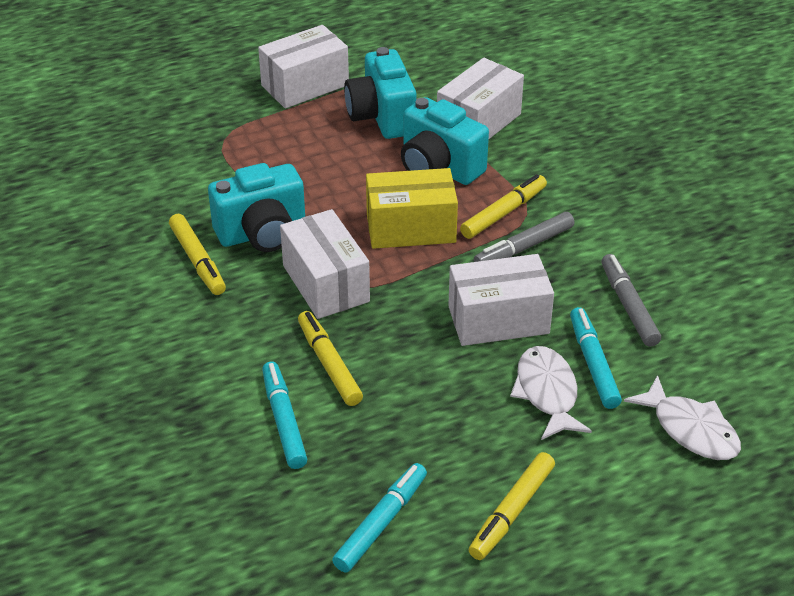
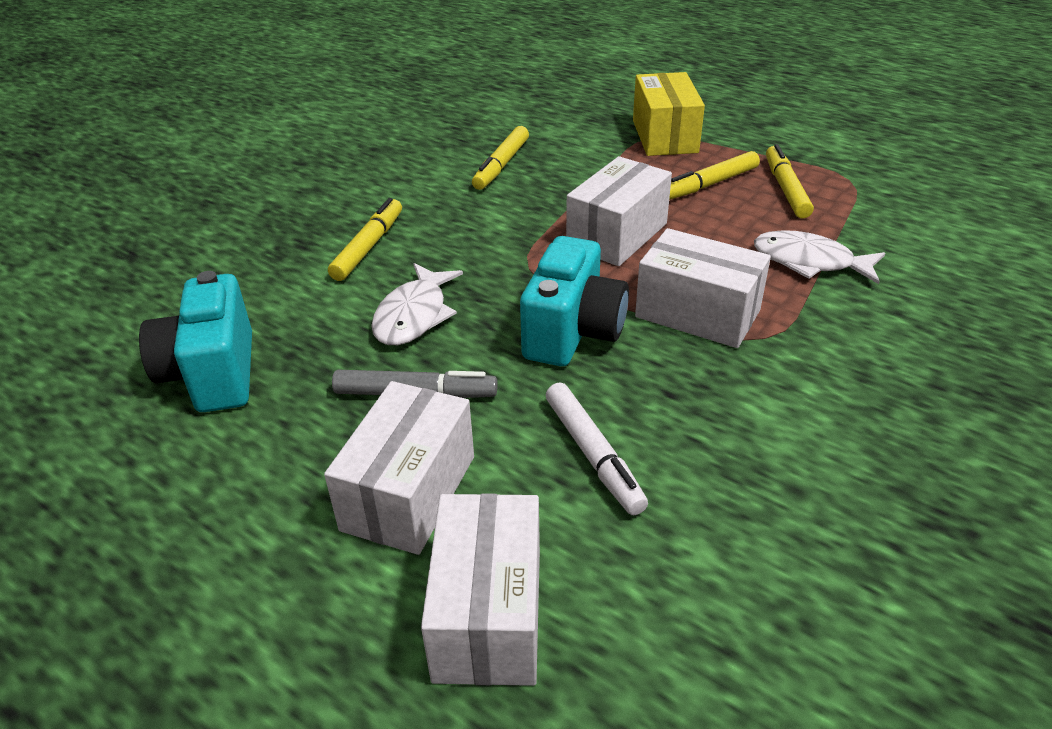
grey marker: 2 -> 1
turquoise camera: 3 -> 2
turquoise marker: 3 -> 0
white marker: 0 -> 1

